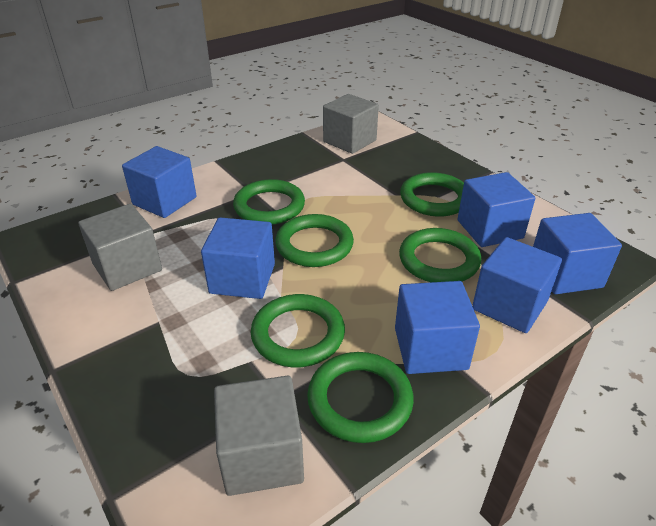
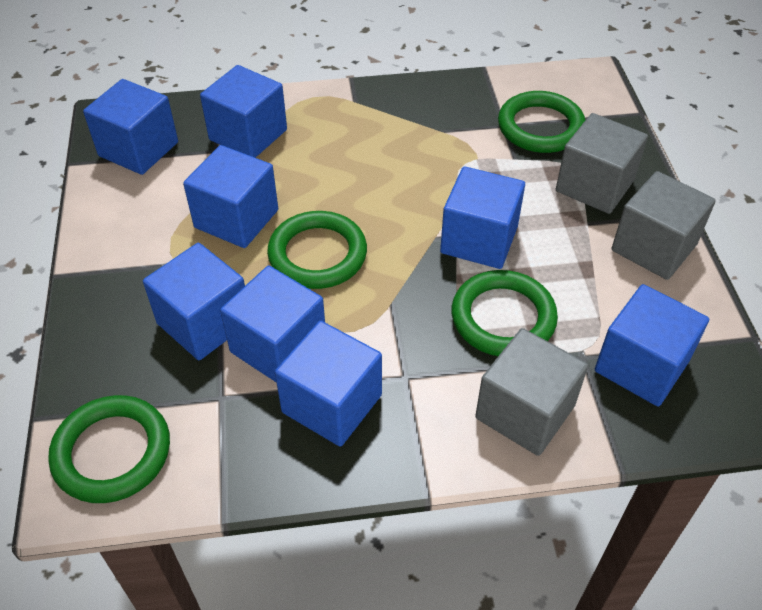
blue cube: 6 -> 8
green ring: 6 -> 4

